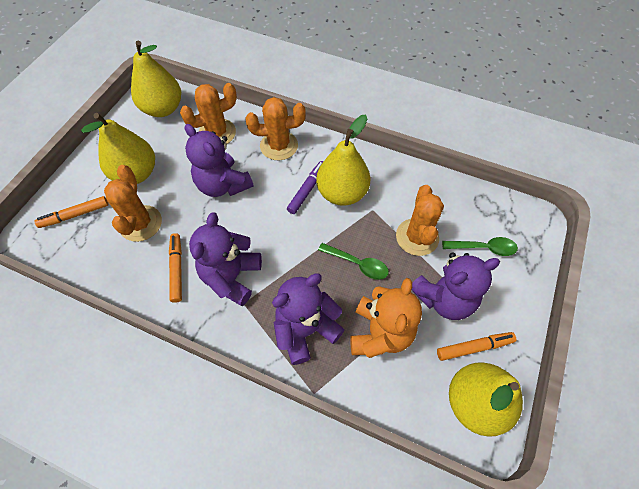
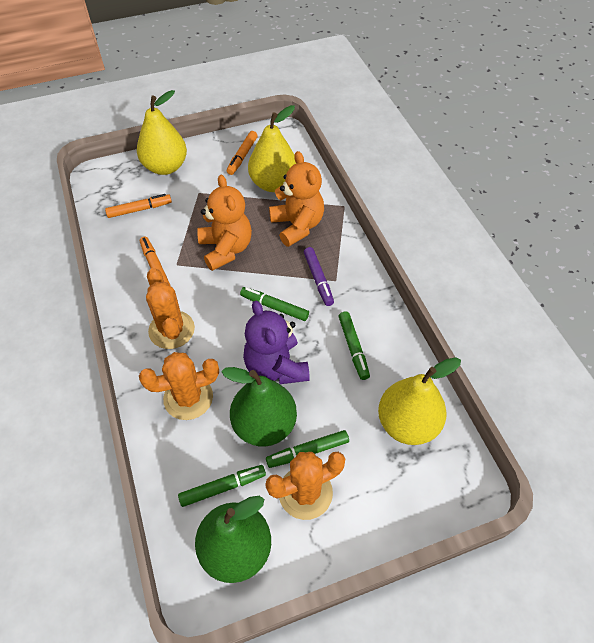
green marker: 0 -> 4
green pear: 0 -> 2
green spoon: 2 -> 0
orange cactus: 4 -> 3
orange teddy bear: 1 -> 2
purple teddy bear: 4 -> 1
yellow pear: 4 -> 3

